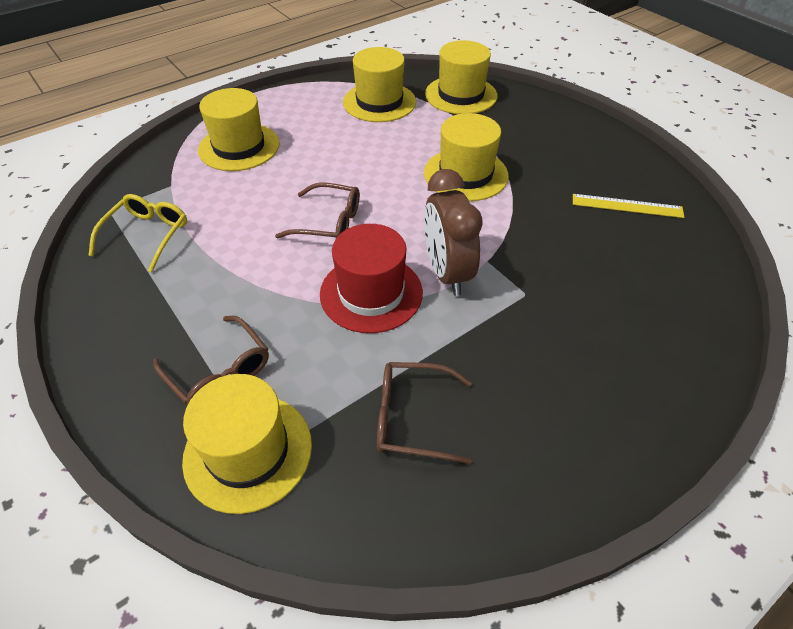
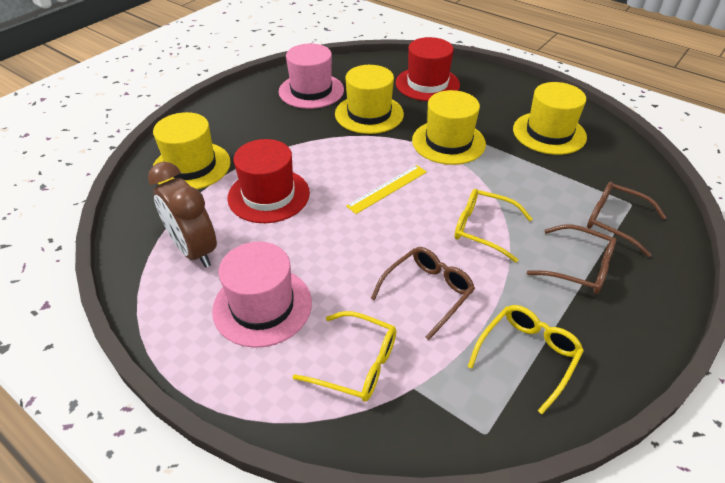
pink hat: 0 -> 2
red hat: 1 -> 2
yellow glasses: 1 -> 3
yellow hat: 5 -> 4

